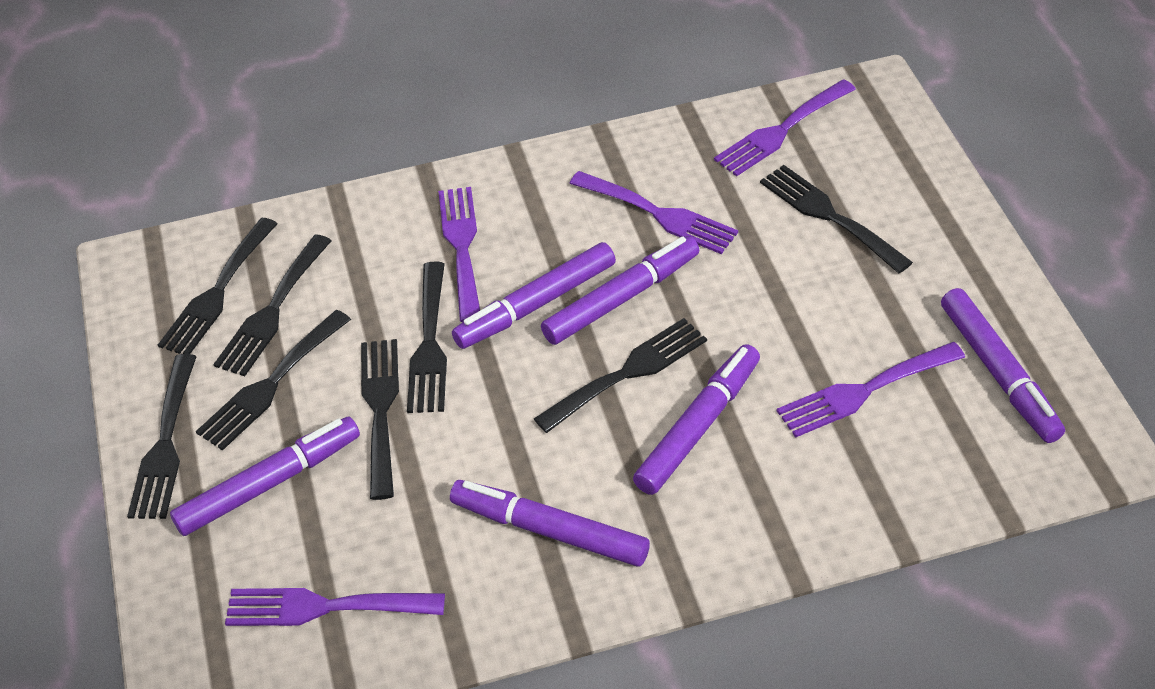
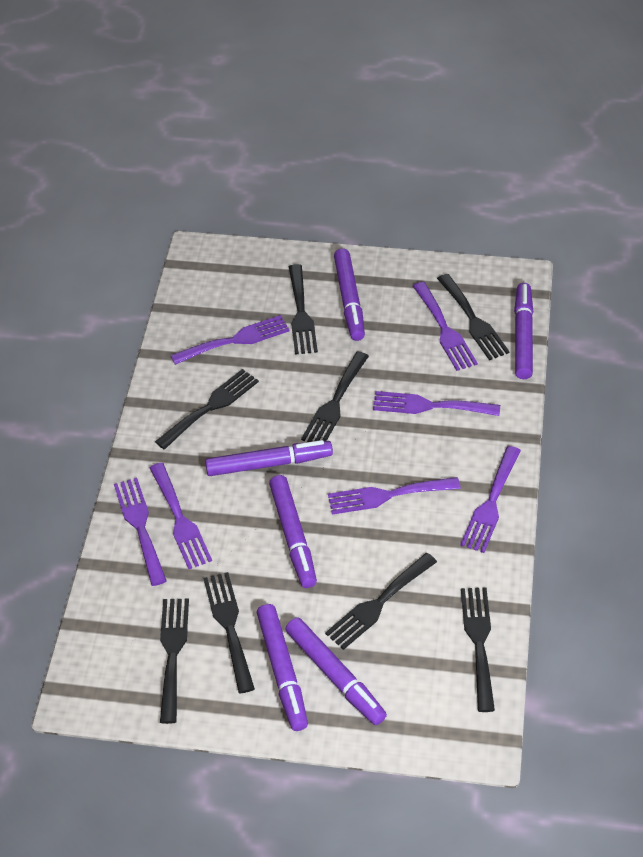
purple fork: 5 -> 7

